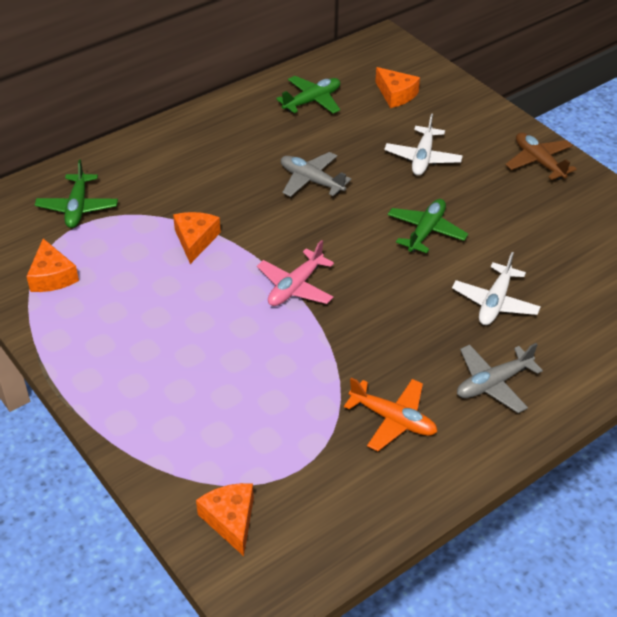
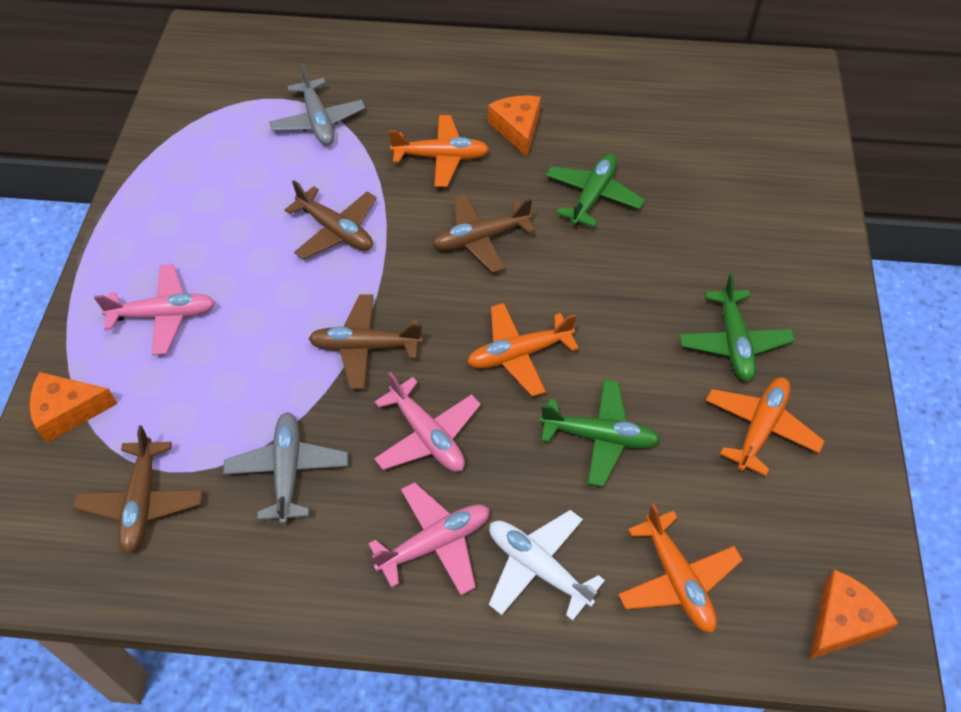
brown plane: 1 -> 4
orange cheese: 4 -> 3
orange plane: 1 -> 4
pink plane: 1 -> 3
white plane: 2 -> 1

